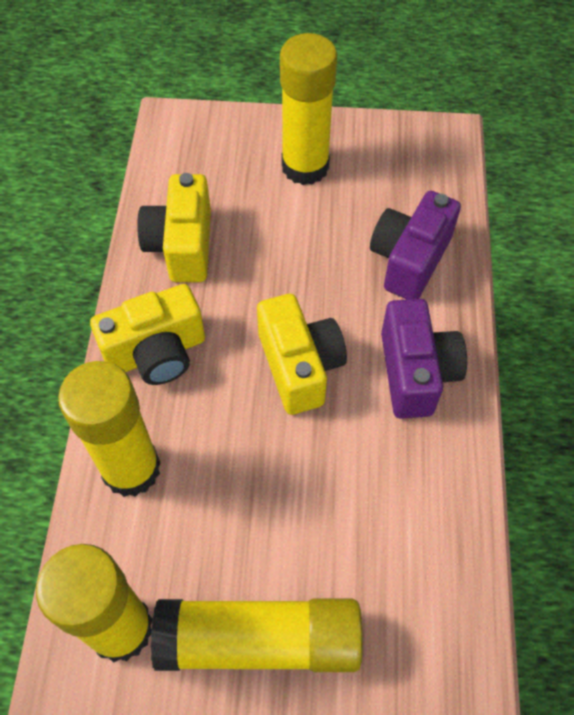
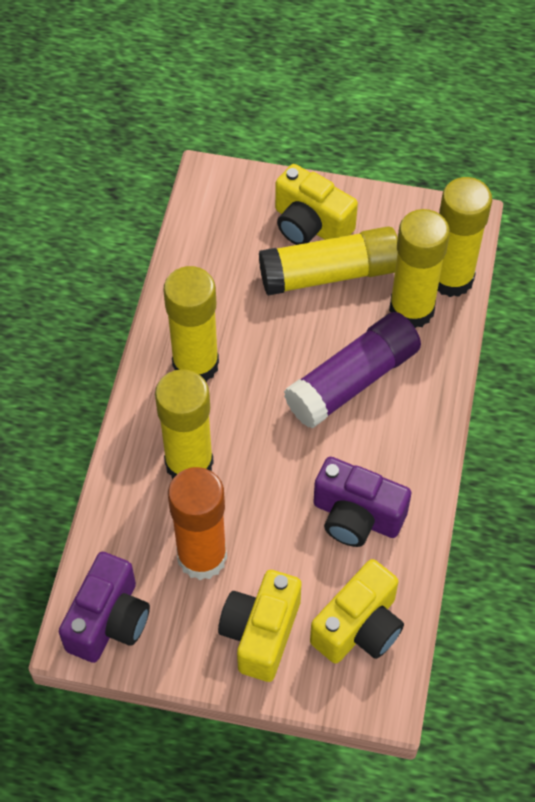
orange glue stick: 0 -> 1
purple glue stick: 0 -> 1
yellow glue stick: 4 -> 5

